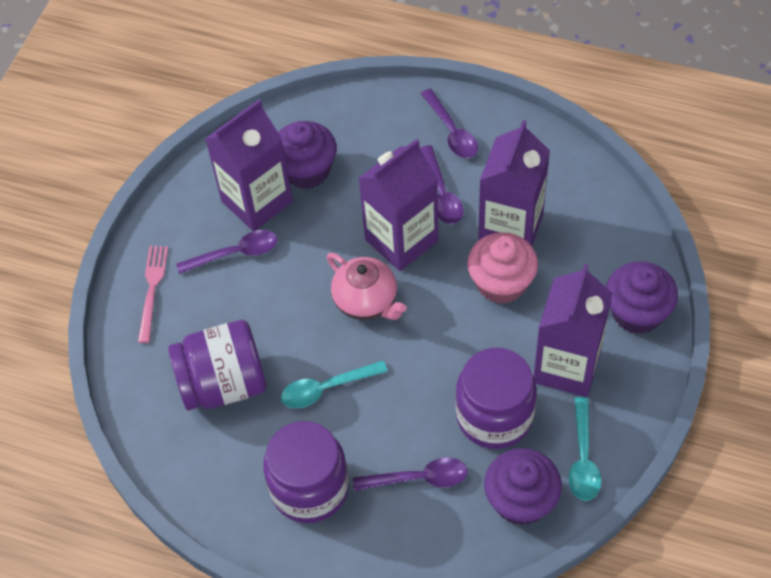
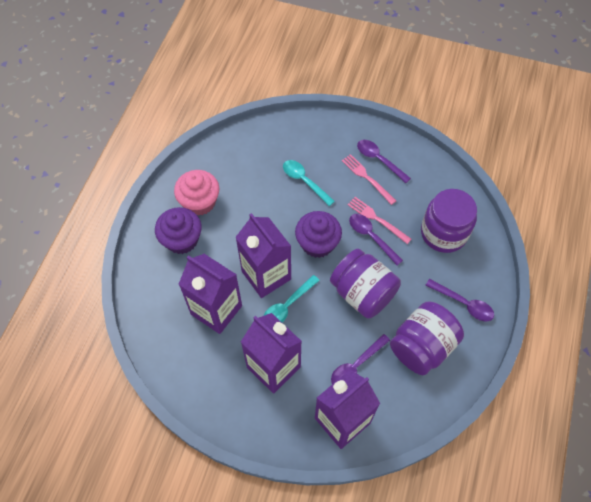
pink fork: 1 -> 2
pink teapot: 1 -> 0
purple cupcake: 3 -> 2

